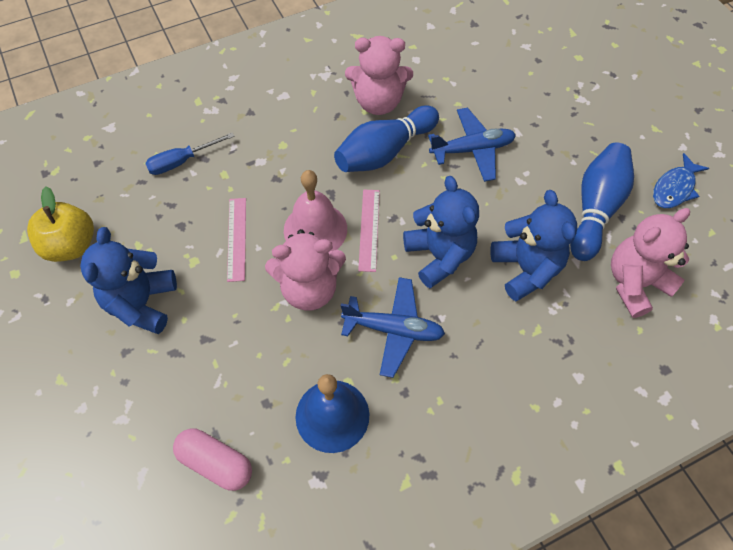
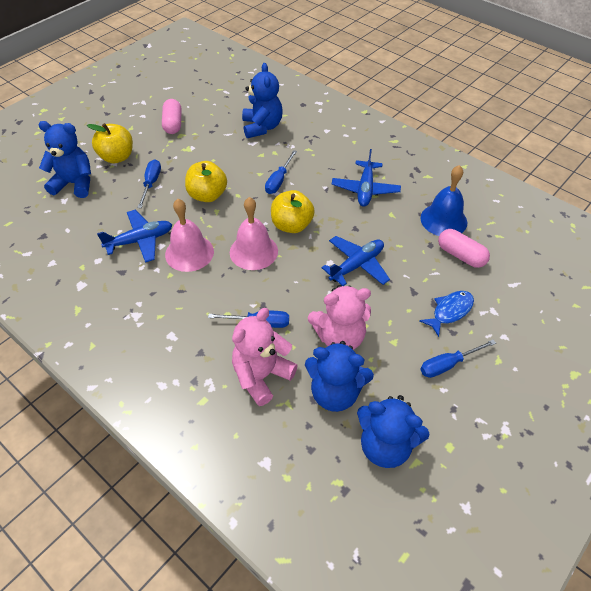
blue bowling pin: 2 -> 0
blue plane: 2 -> 3
blue screwdriver: 1 -> 4
blue teddy bear: 3 -> 4
pink bell: 1 -> 2
pink capsule: 1 -> 2
pink ruler: 2 -> 0
pink teddy bear: 3 -> 2
yellow apple: 1 -> 3

